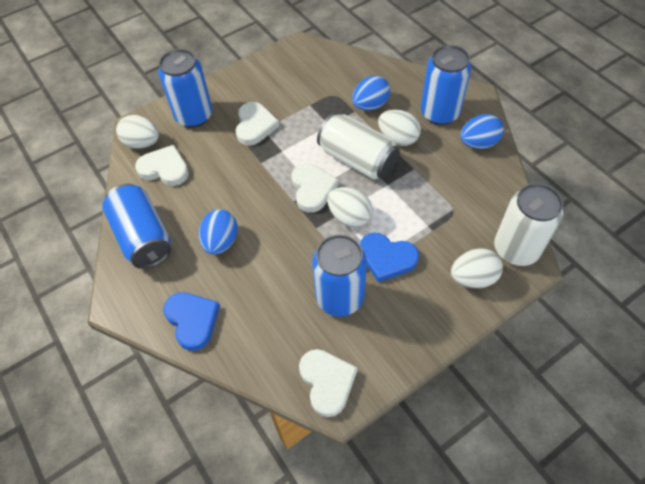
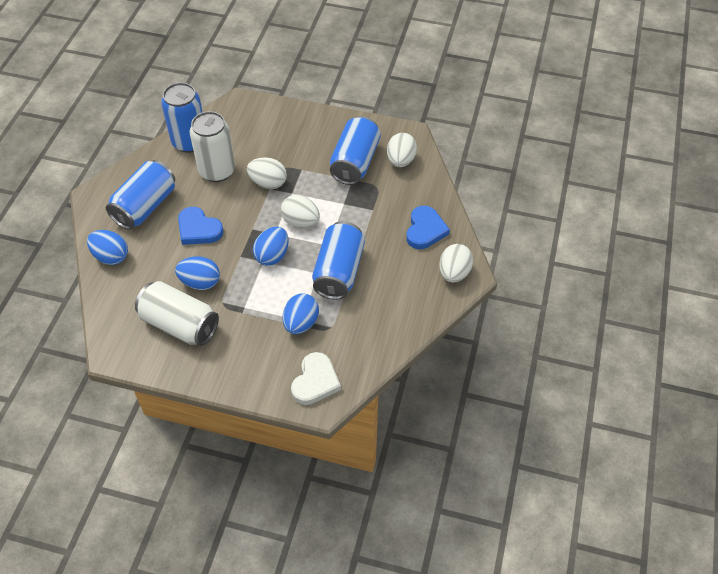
blue egg: 3 -> 4
white heart: 4 -> 1

